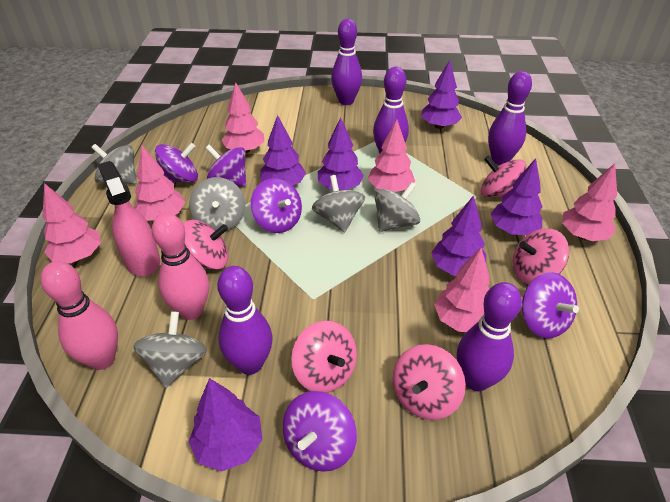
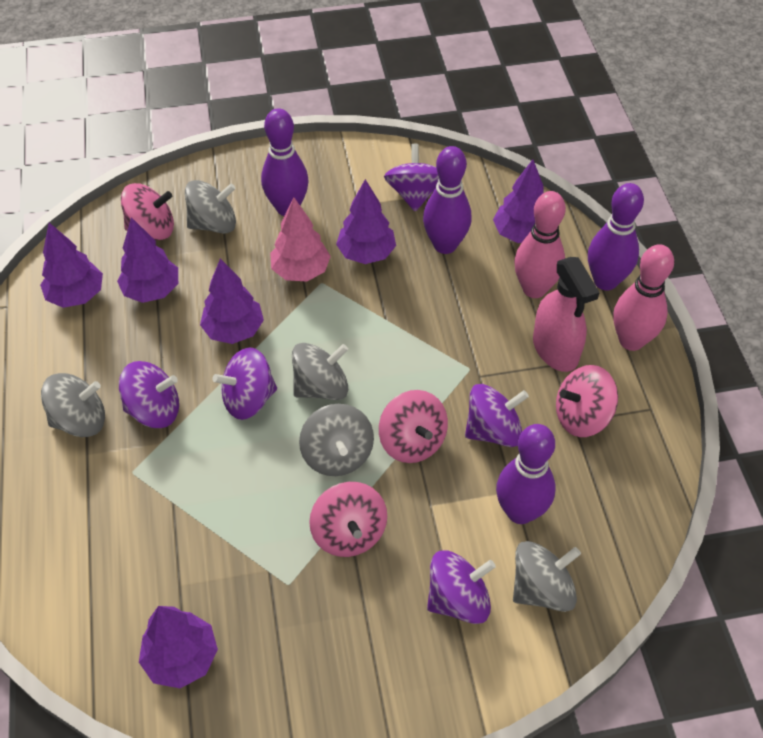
pink spinning top: 5 -> 4
pink tree: 6 -> 1
purple bowling pin: 5 -> 4

